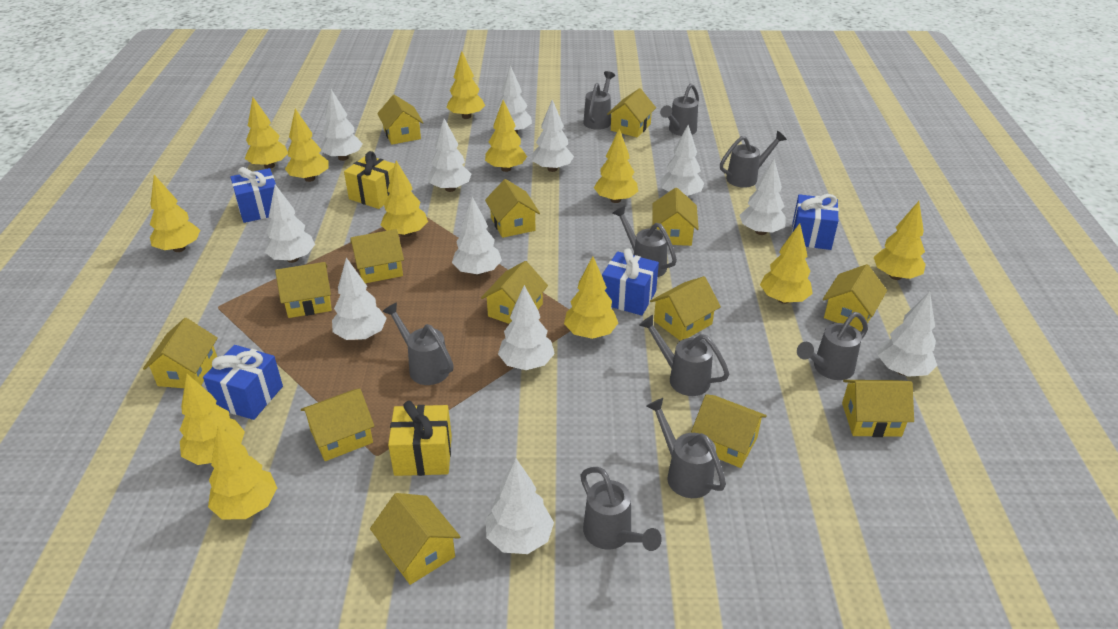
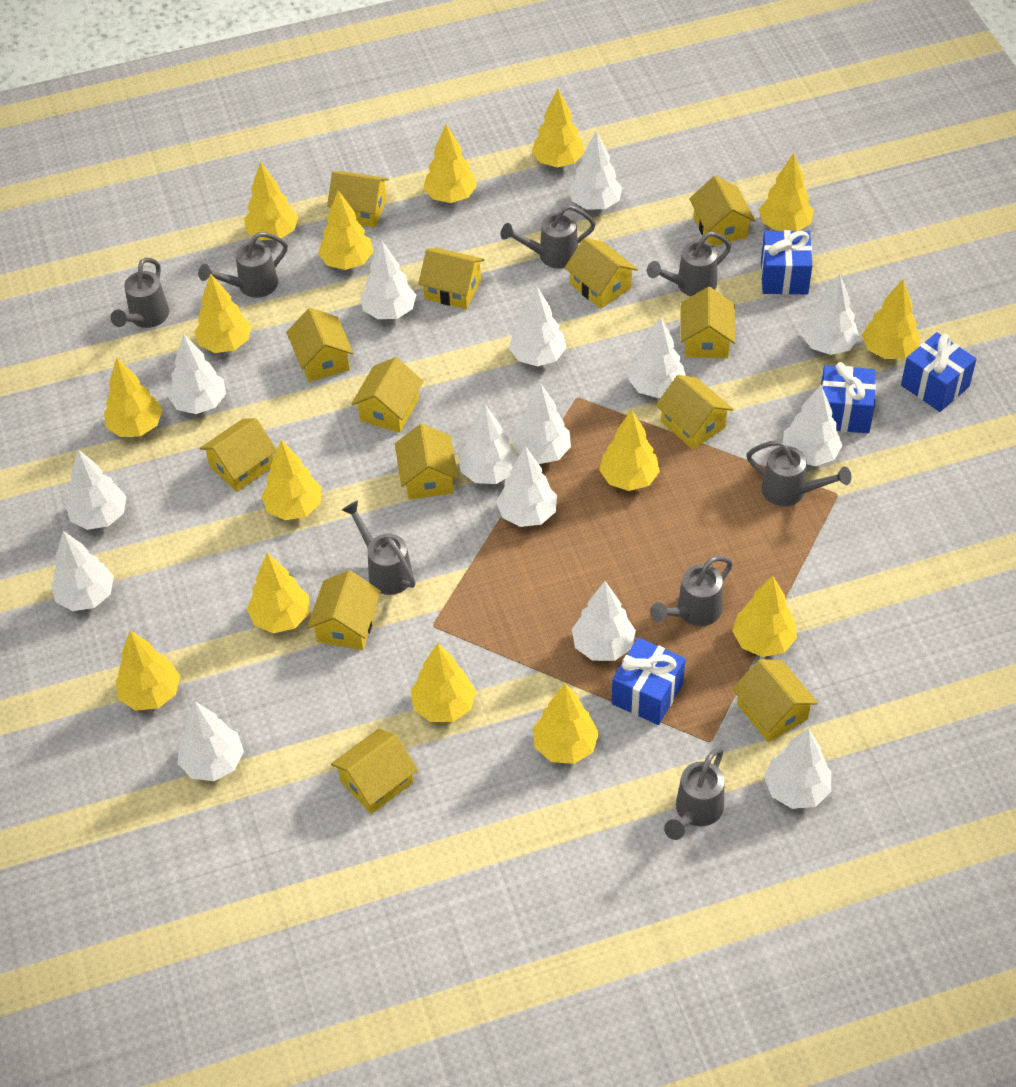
grey watering can: 9 -> 8
white tree: 12 -> 15
yellow gift: 2 -> 0
yellow house: 14 -> 13
yellow tree: 12 -> 15

